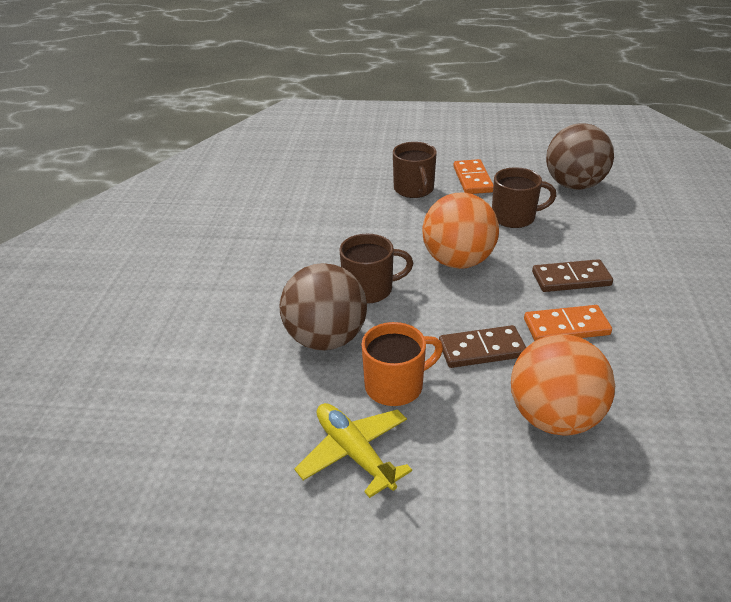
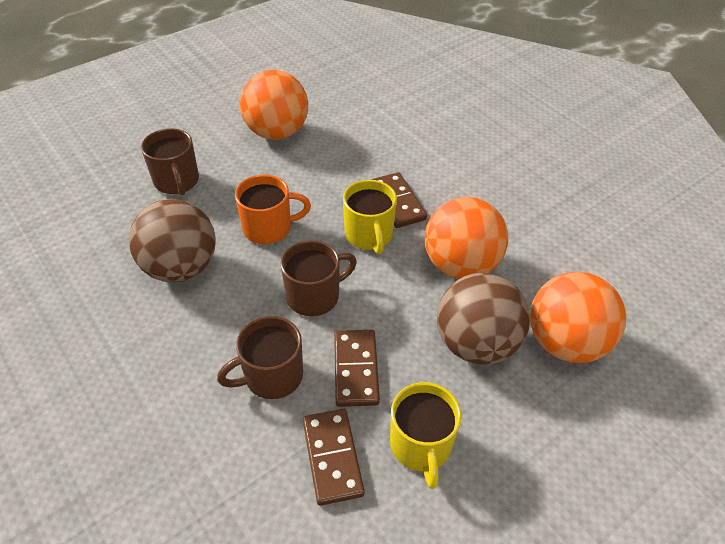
brown domino: 2 -> 3
orange ball: 2 -> 3
orange domino: 2 -> 0
yellow mug: 0 -> 2
yellow plane: 1 -> 0

